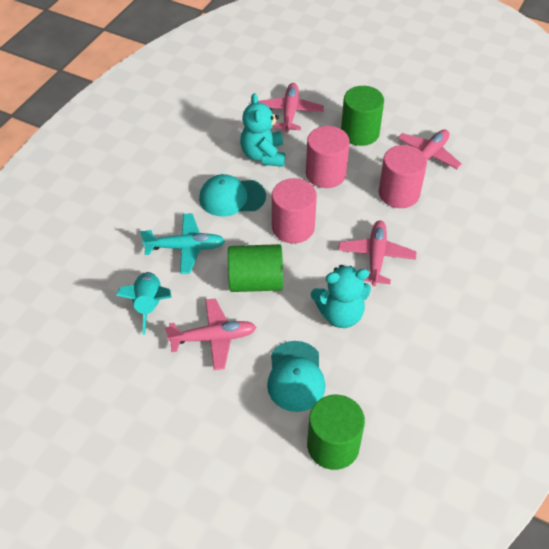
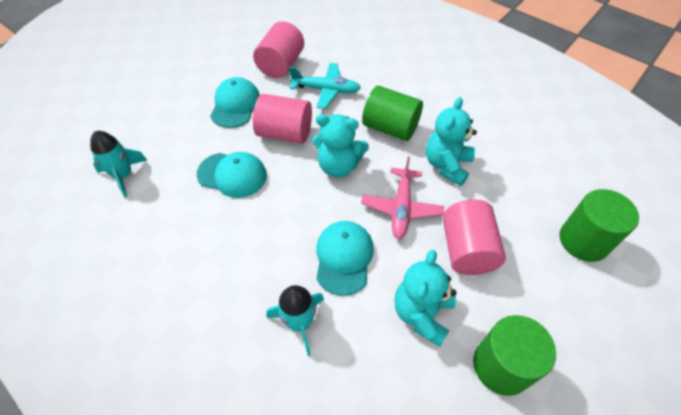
pink plane: 4 -> 1
turquoise cap: 2 -> 3
turquoise rocket: 1 -> 2
turquoise teddy bear: 2 -> 3

